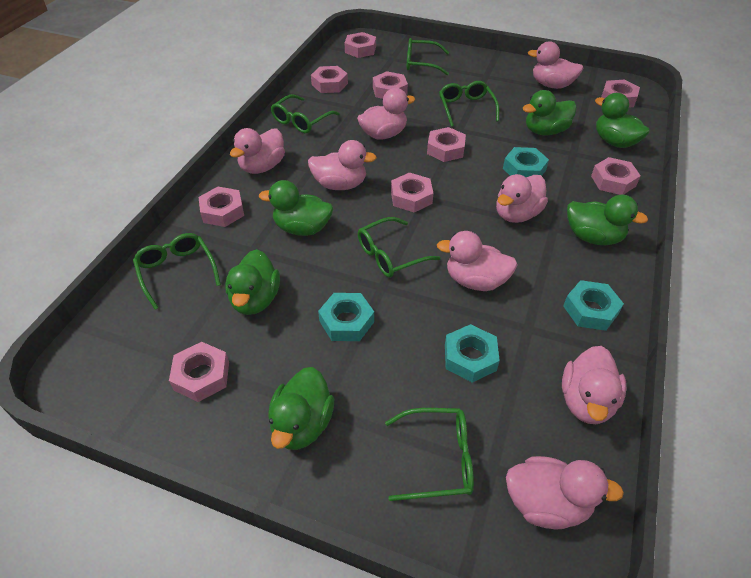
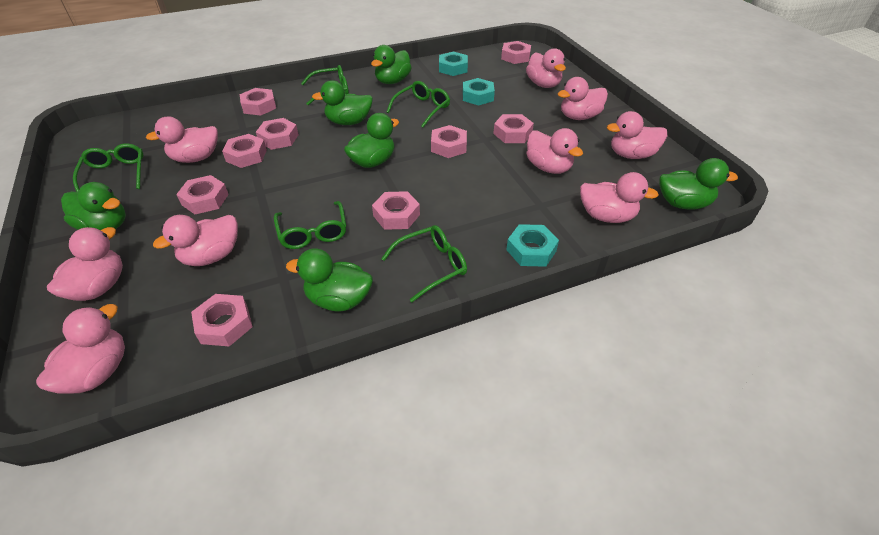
green glasses: 6 -> 5
pink duck: 8 -> 9
turquoise nut: 4 -> 3

